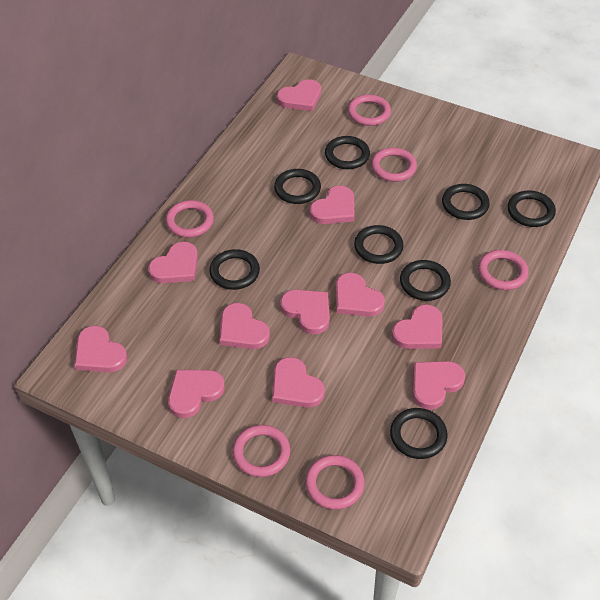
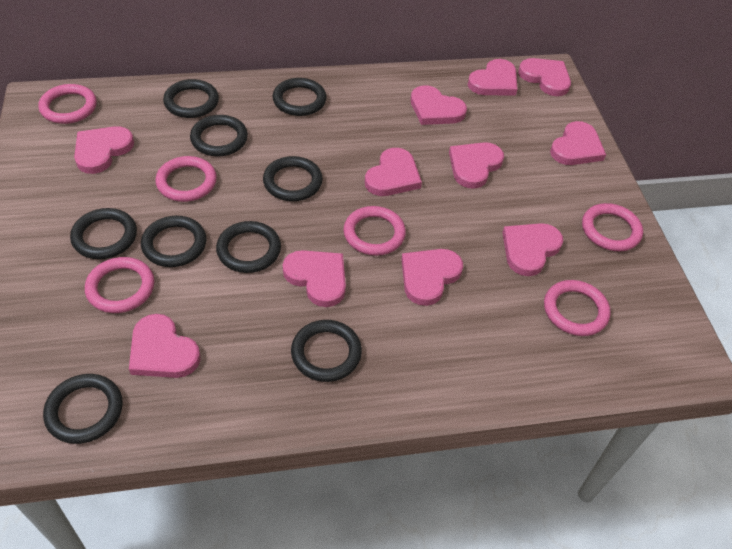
black ring: 8 -> 9

